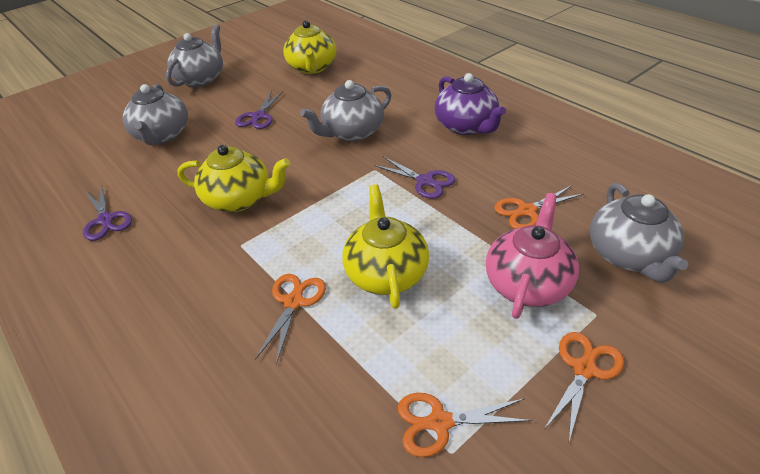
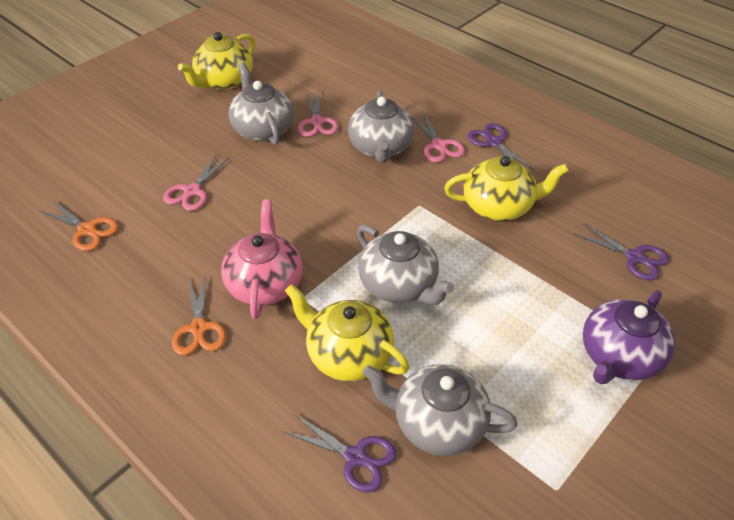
orange scissors: 4 -> 2
pink scissors: 0 -> 3

